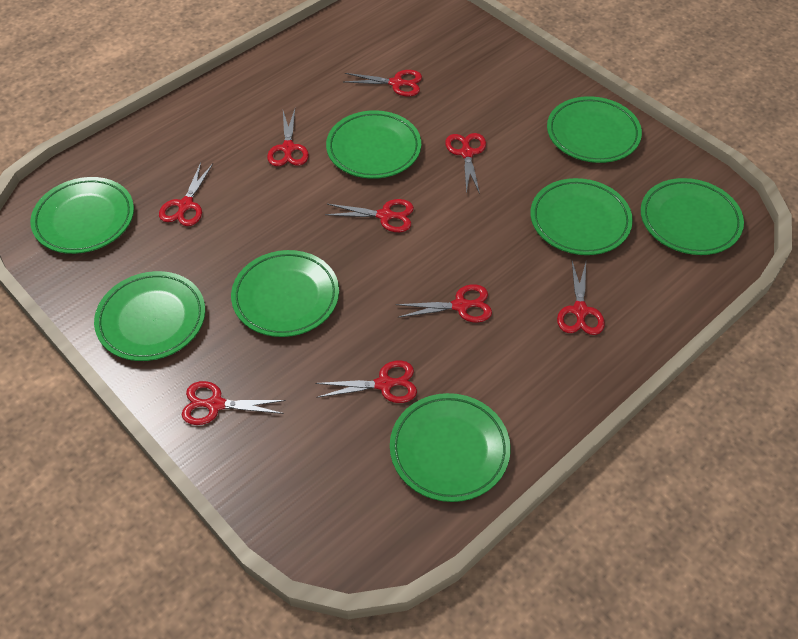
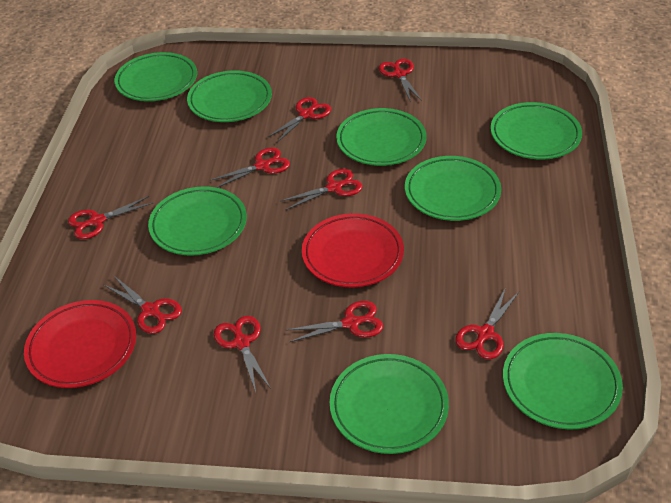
red plate: 0 -> 2

